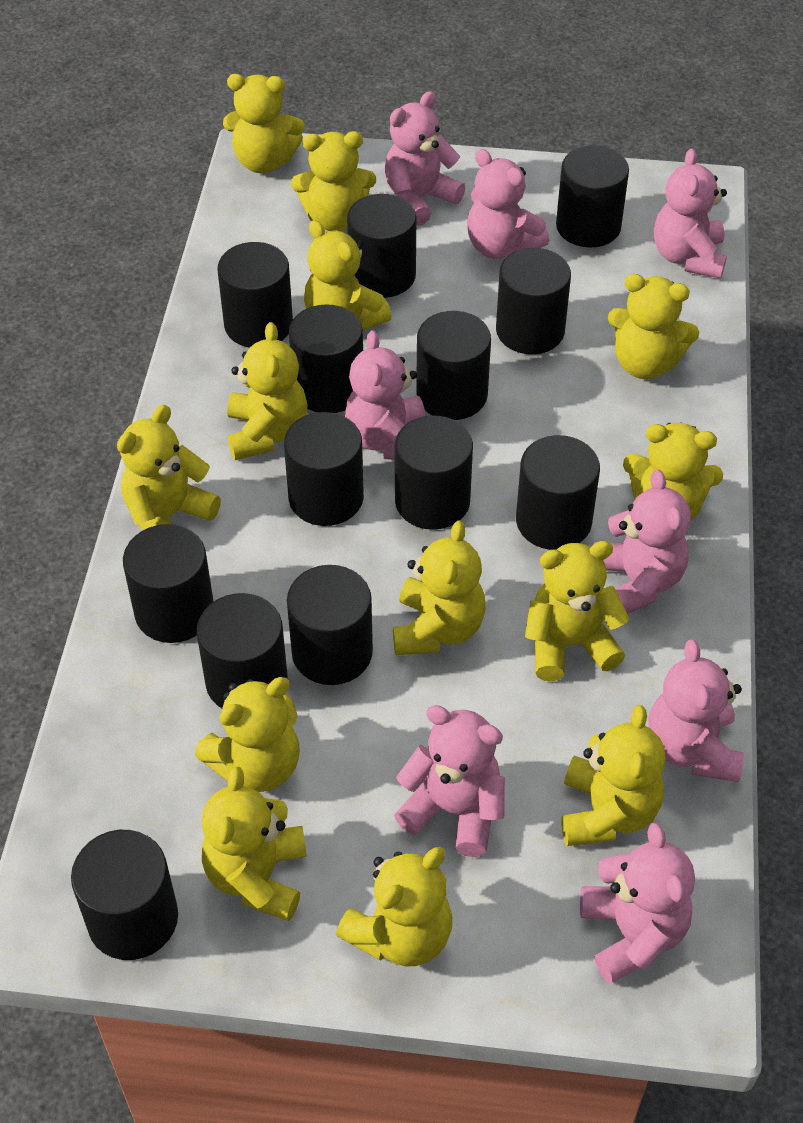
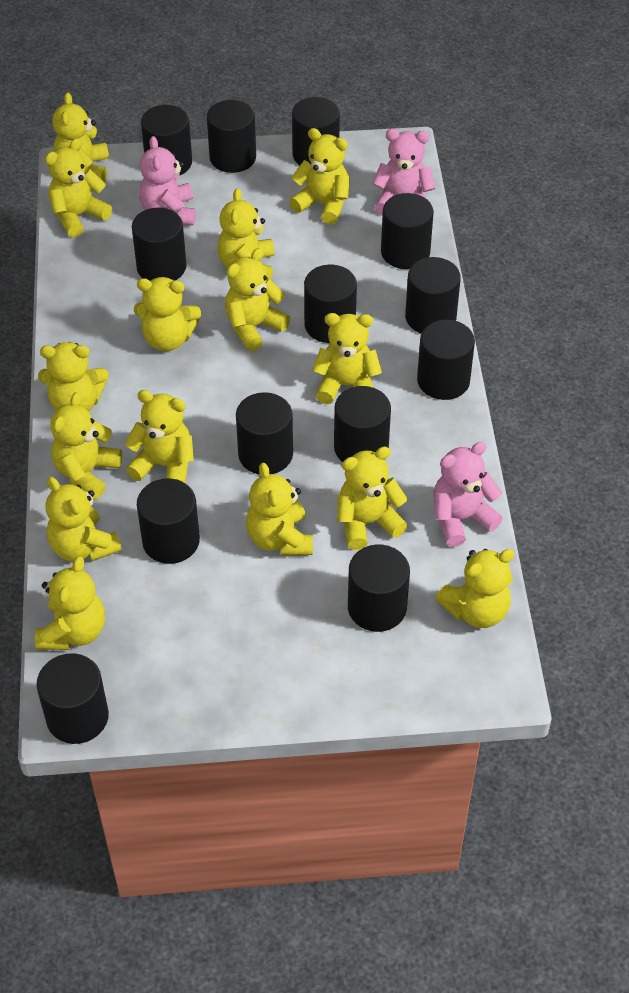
pink teddy bear: 8 -> 3
yellow teddy bear: 13 -> 15

